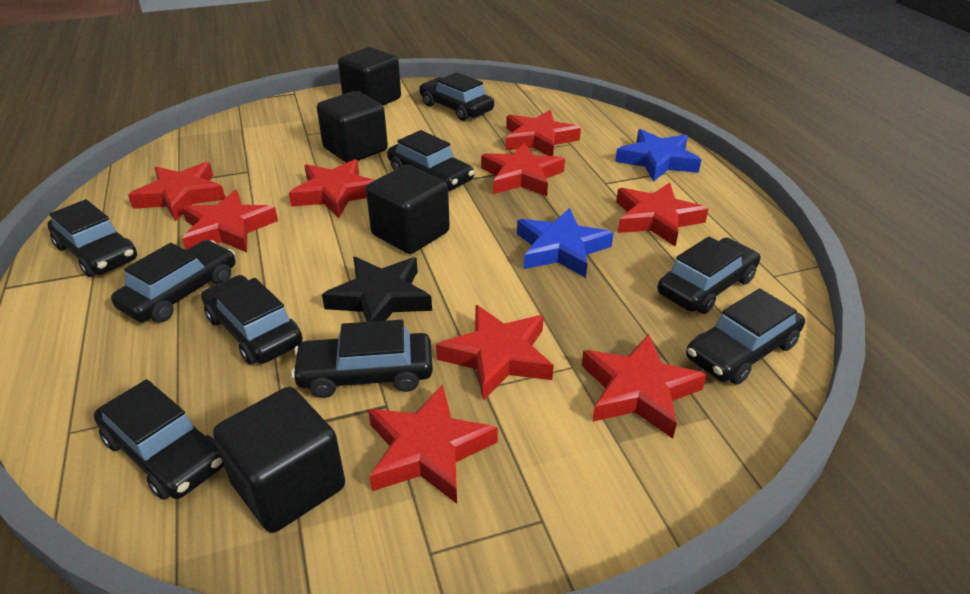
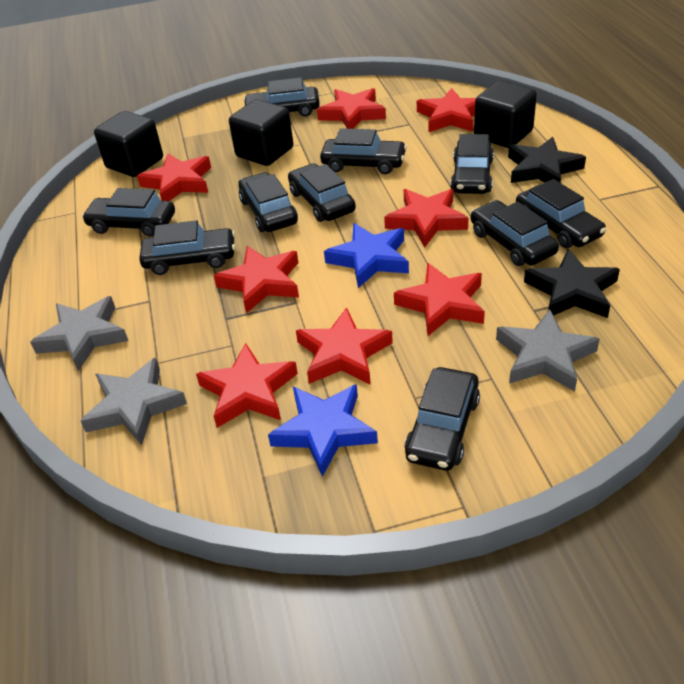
black car: 9 -> 10
black cube: 4 -> 3
black star: 1 -> 2
grey star: 0 -> 3
red star: 9 -> 8

